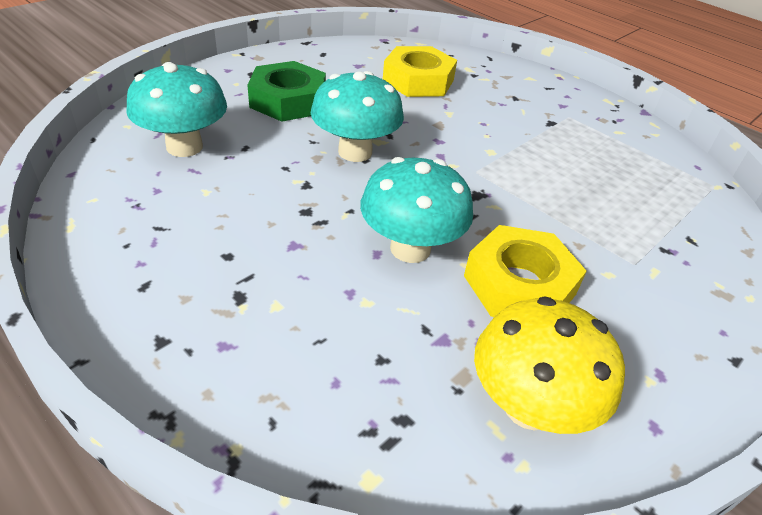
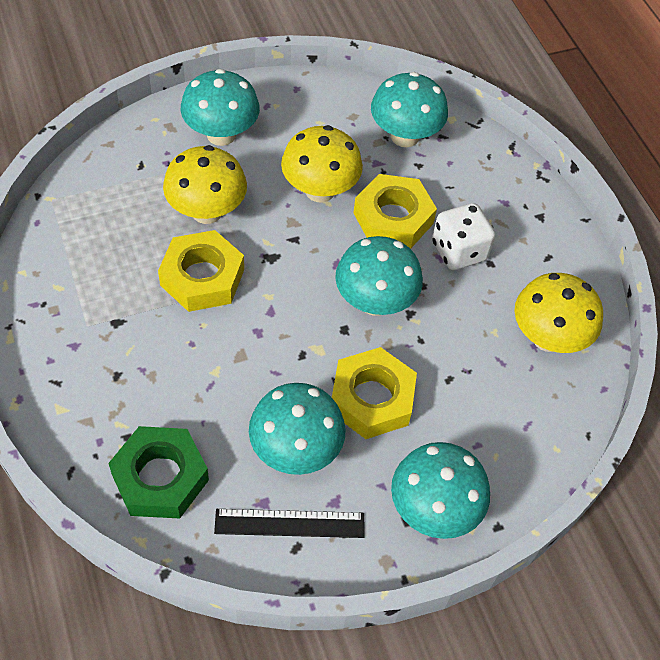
black ruler: 0 -> 1
turquoise mushroom: 3 -> 5
white dice: 0 -> 1
yellow mushroom: 1 -> 3
yellow nut: 2 -> 3

